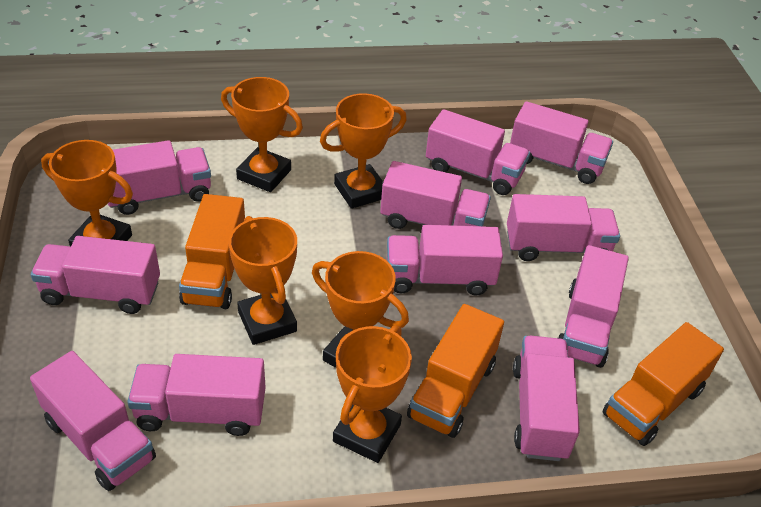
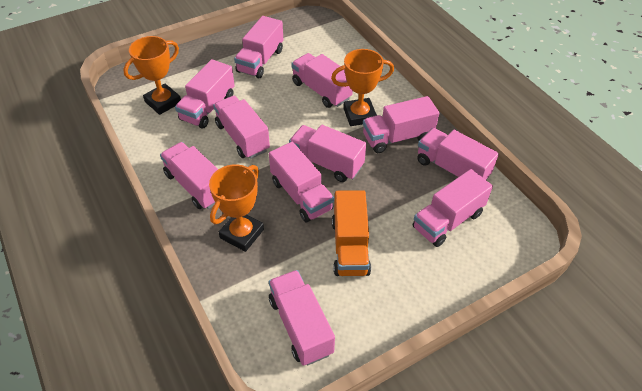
orange trophy: 6 -> 3
orange truck: 3 -> 1

